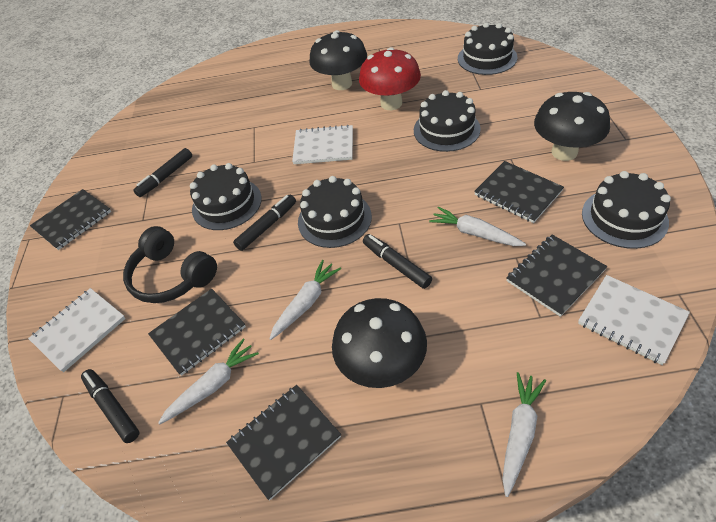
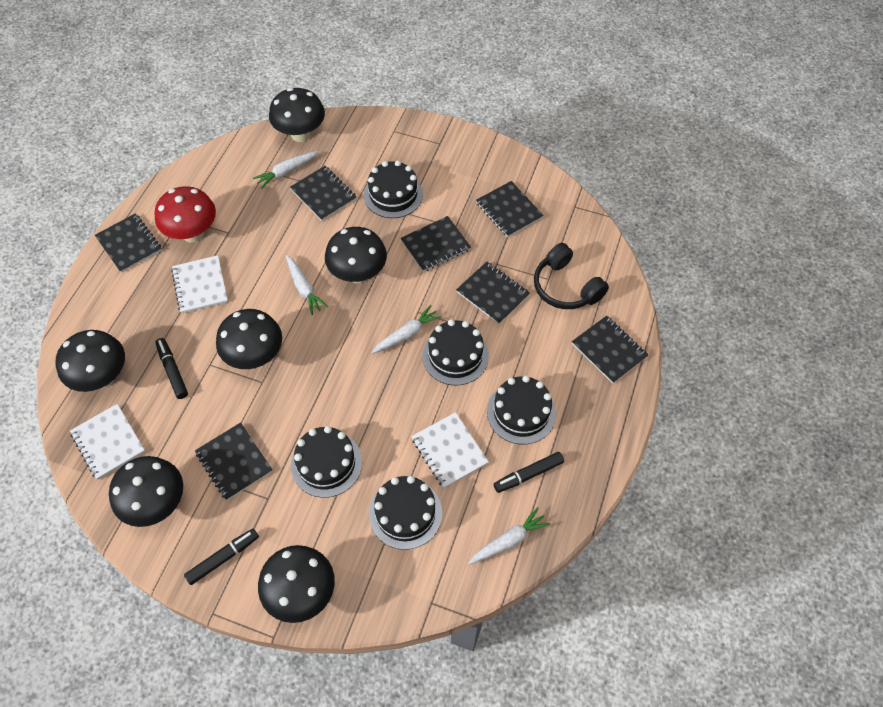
black marker: 4 -> 3
black mushroom: 3 -> 6
black notebook: 5 -> 7

